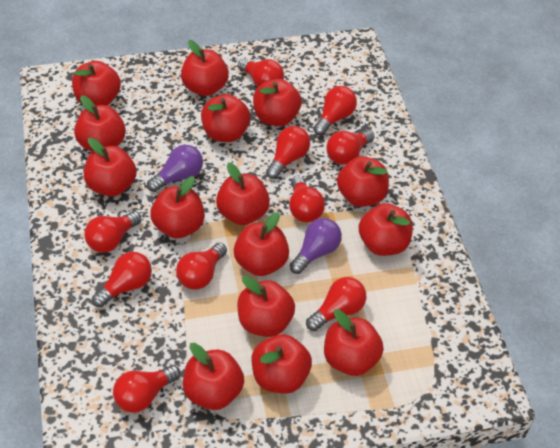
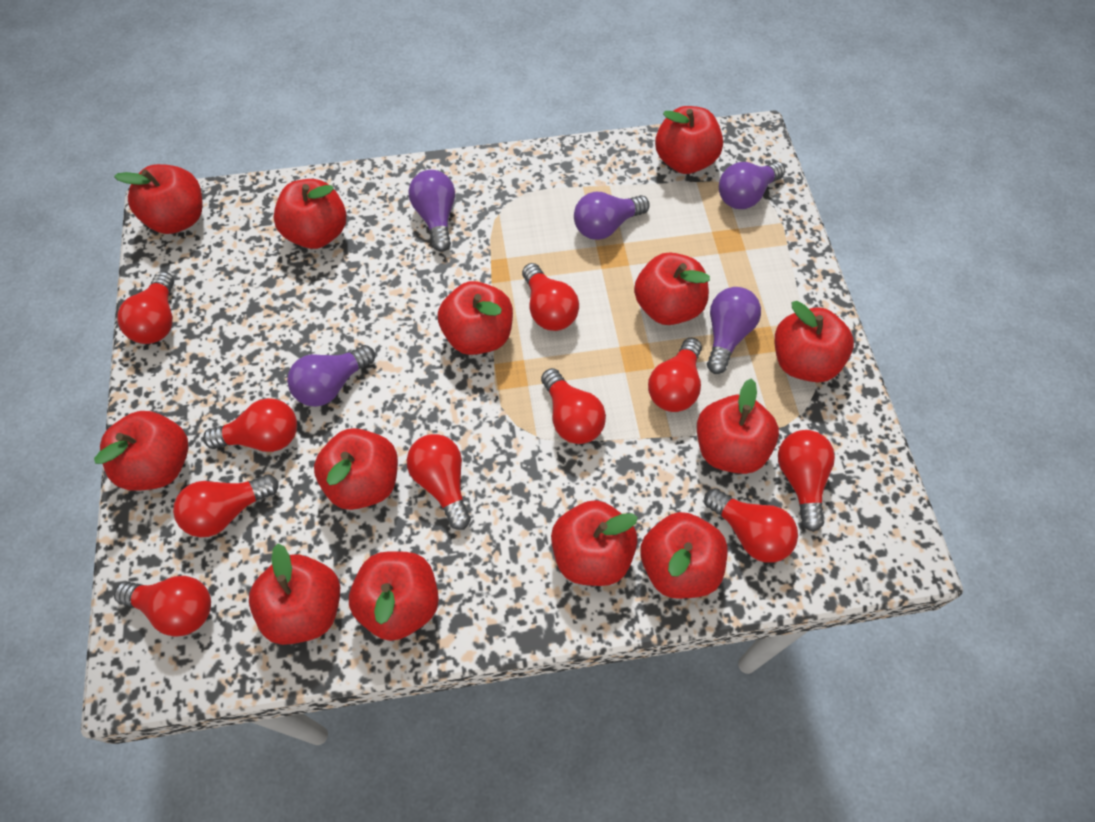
purple light bulb: 2 -> 5
red apple: 15 -> 13

